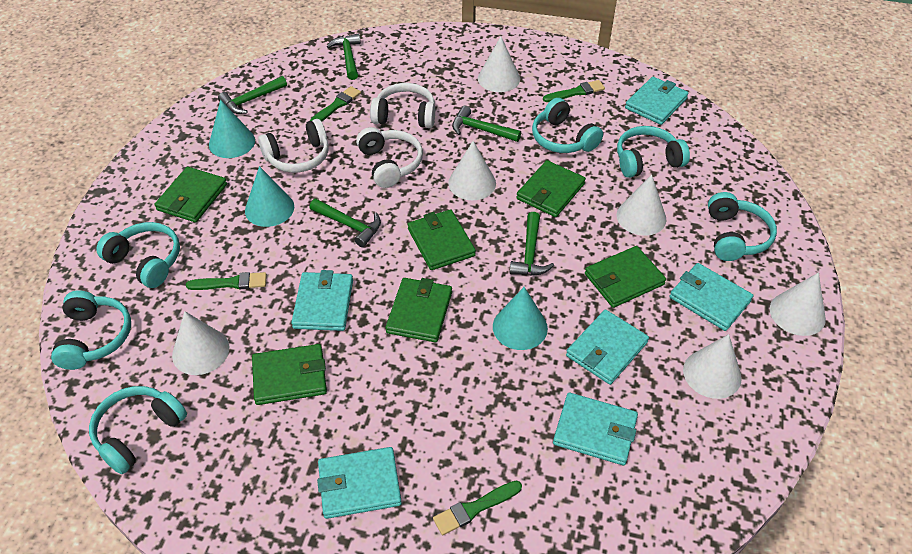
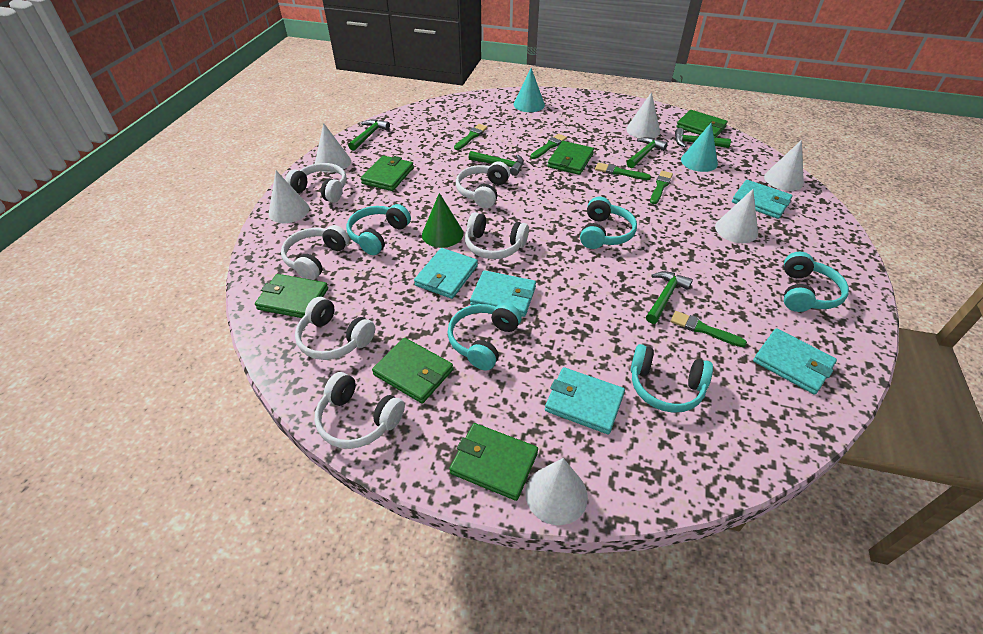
green brush: 4 -> 5
green cone: 0 -> 1
turquoise cone: 3 -> 2
turquoise headphones: 6 -> 5
turquoise wallet: 6 -> 5
white headphones: 3 -> 6

